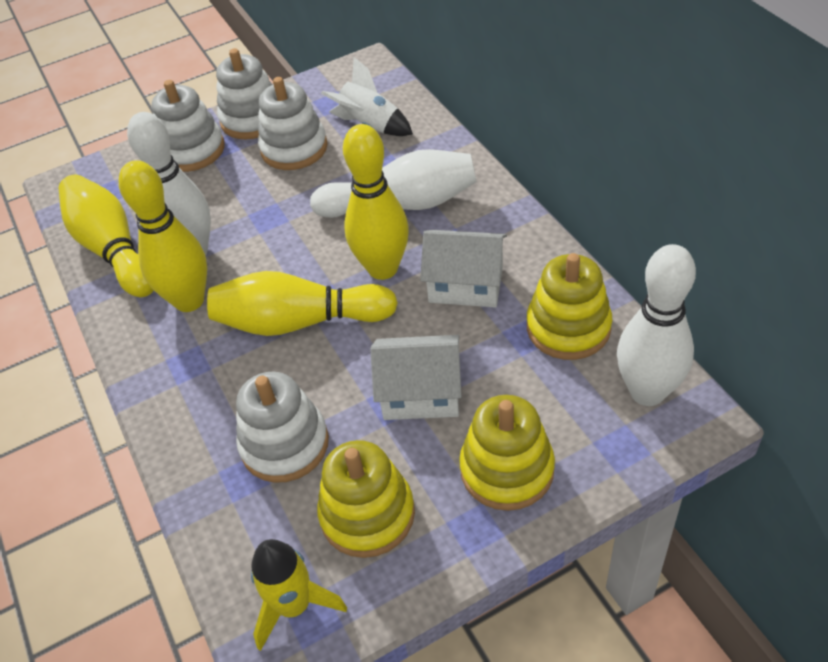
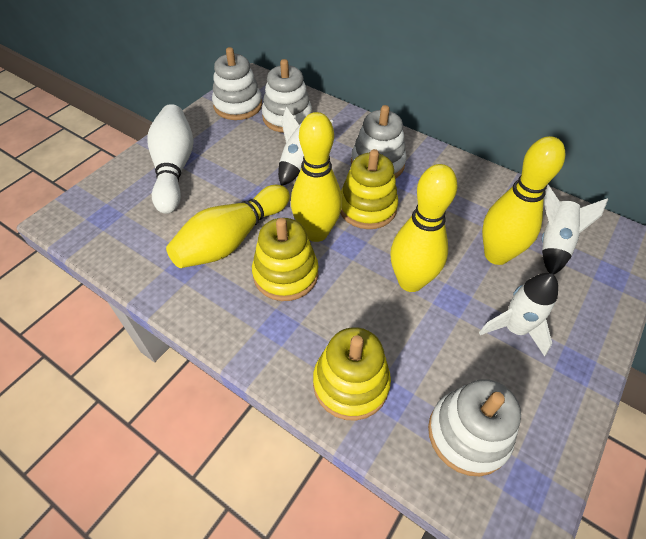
white bowling pin: 3 -> 1
white house: 2 -> 0
white rocket: 1 -> 3
yellow rocket: 1 -> 0

